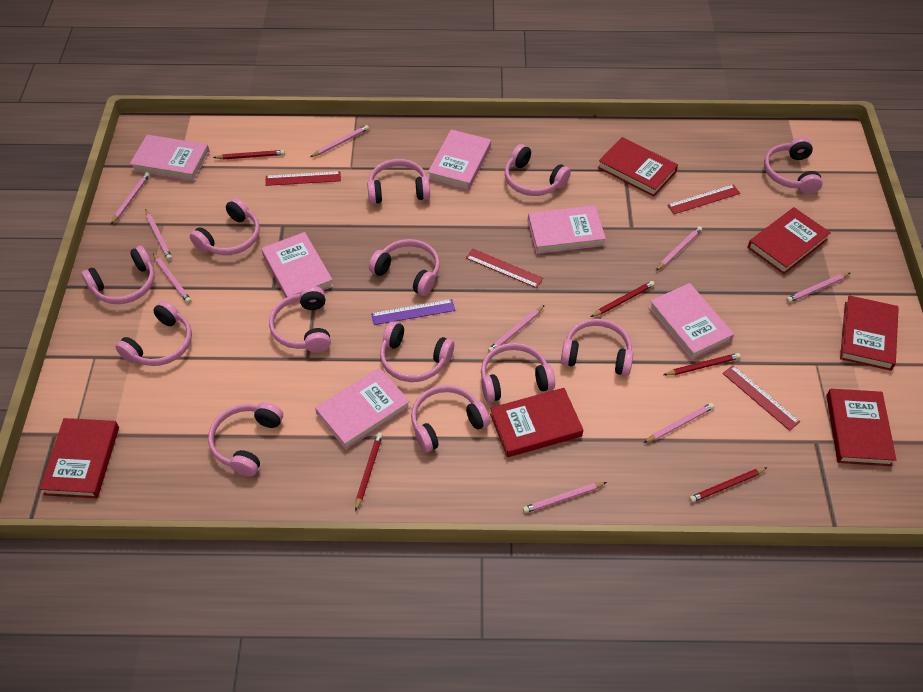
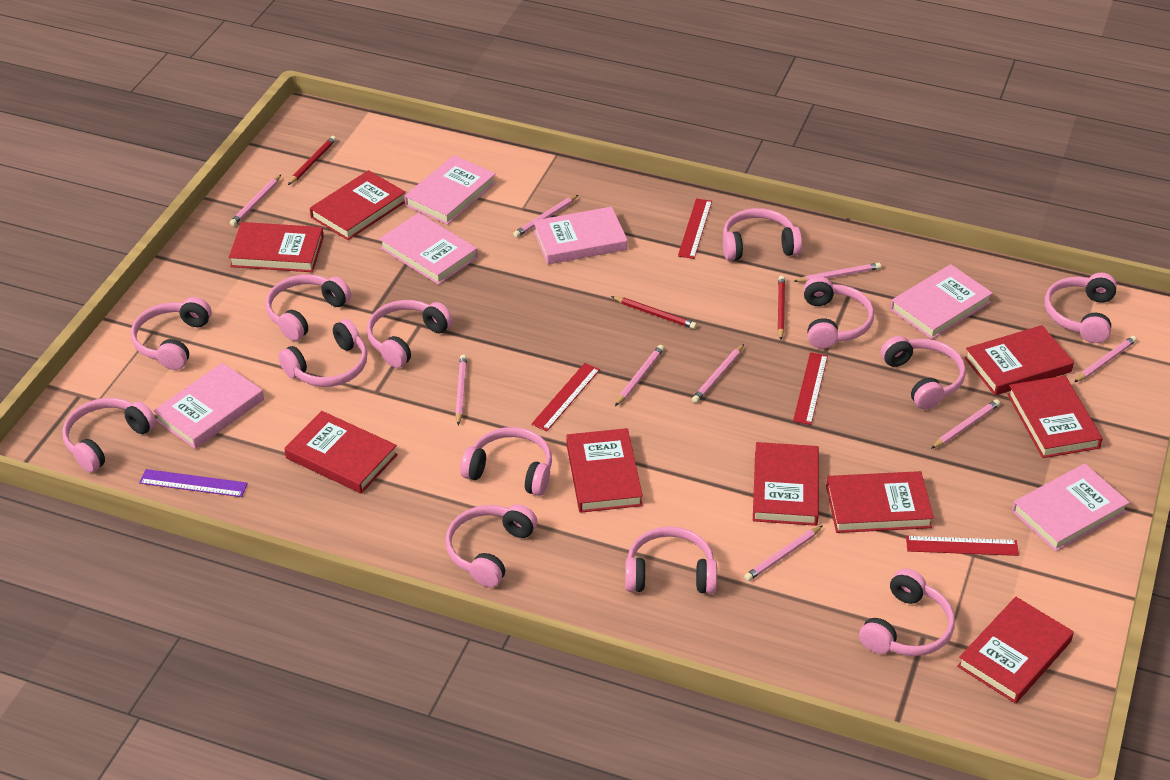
red book: 6 -> 9
red pencil: 5 -> 3

